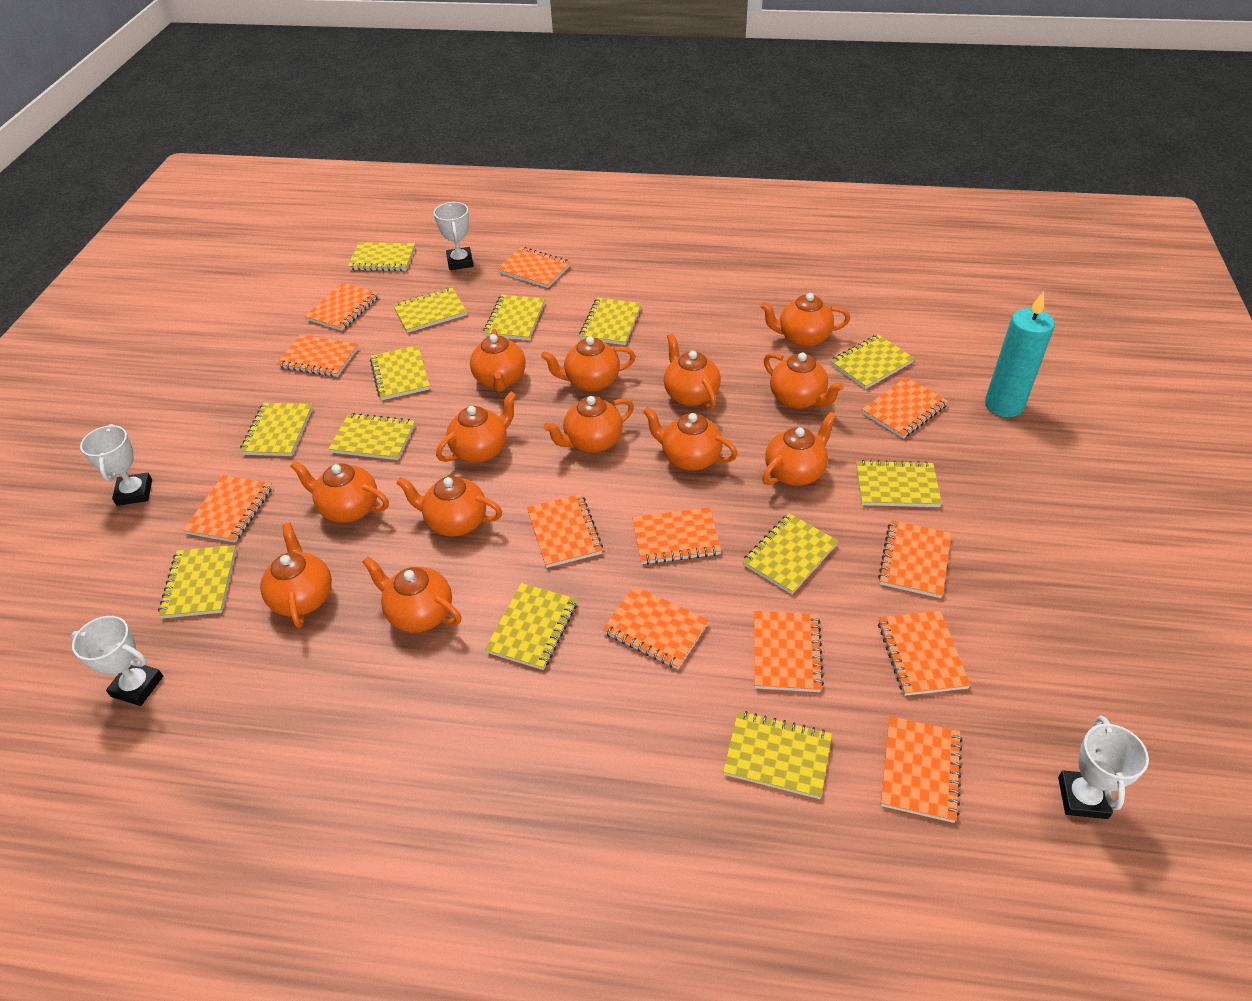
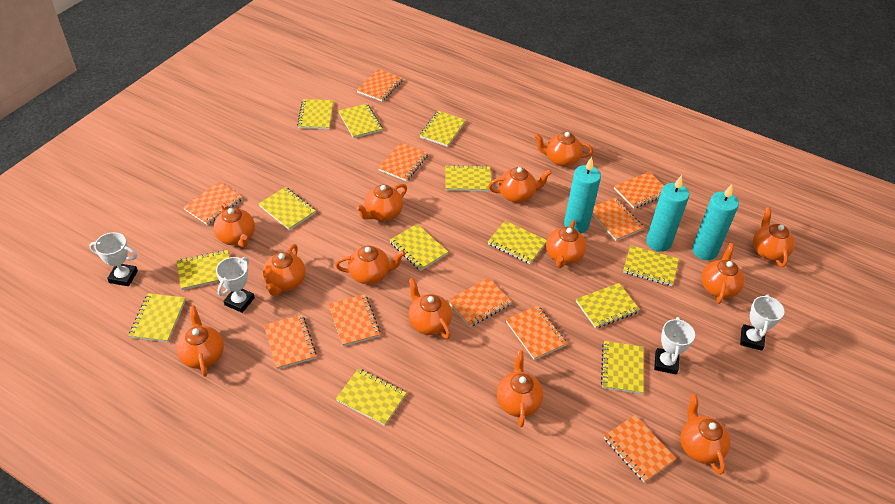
orange notebook: 12 -> 10
turquoise candle: 1 -> 3

